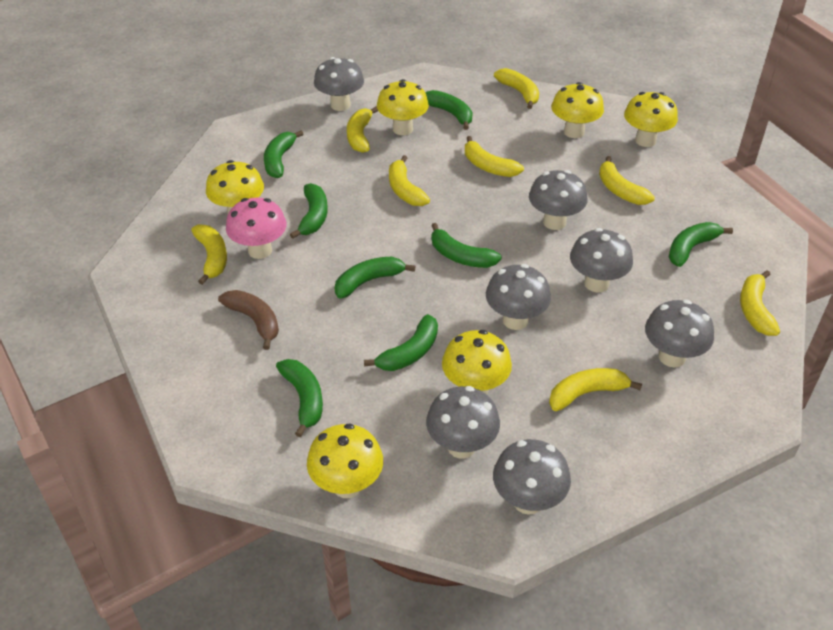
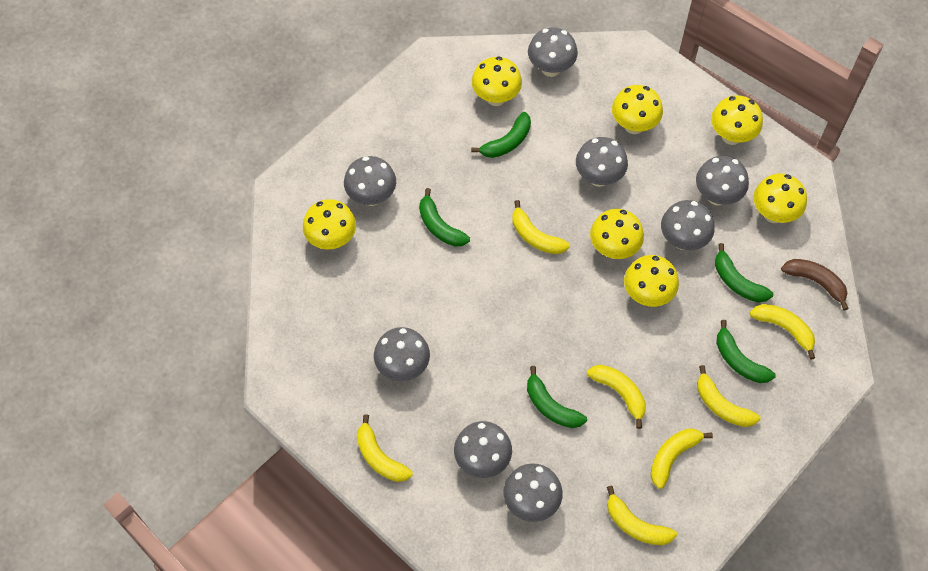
green banana: 8 -> 5
grey mushroom: 7 -> 8
pink mushroom: 1 -> 0
yellow banana: 8 -> 7
yellow mushroom: 6 -> 7

